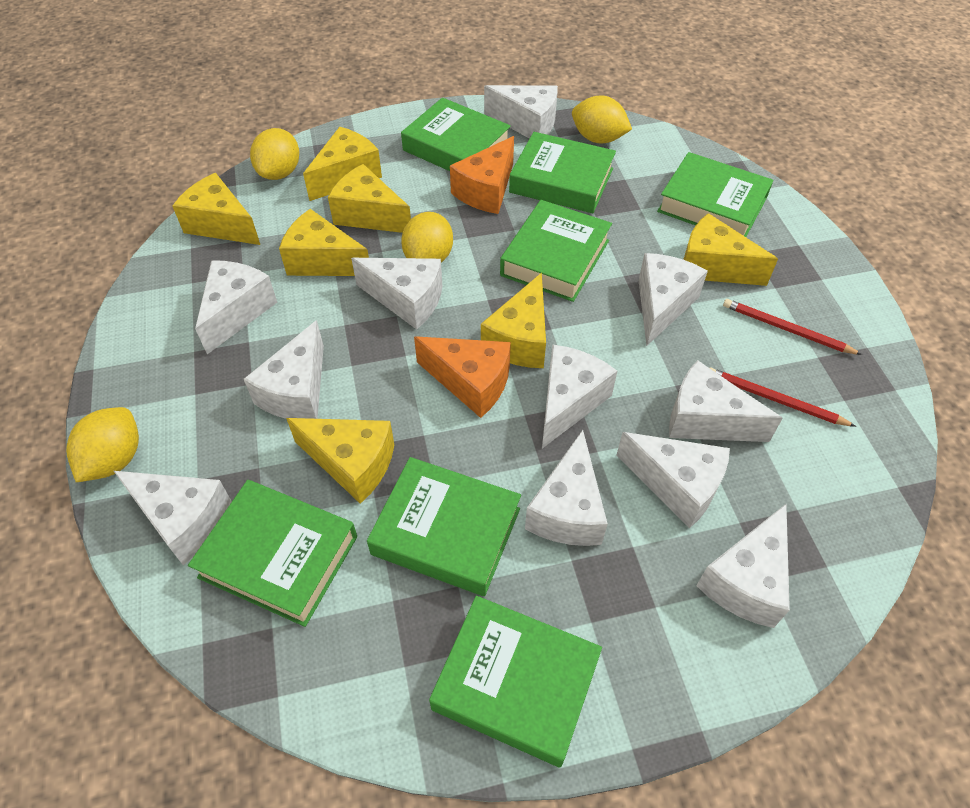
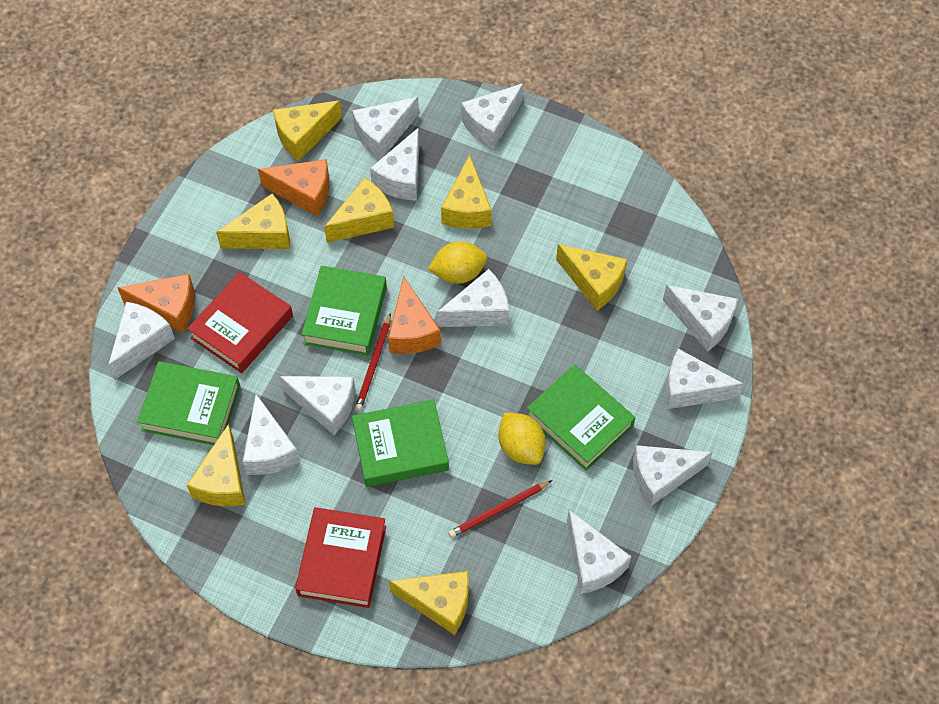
green book: 7 -> 4
orange cheese: 2 -> 3
red book: 0 -> 2
yellow lemon: 4 -> 2

